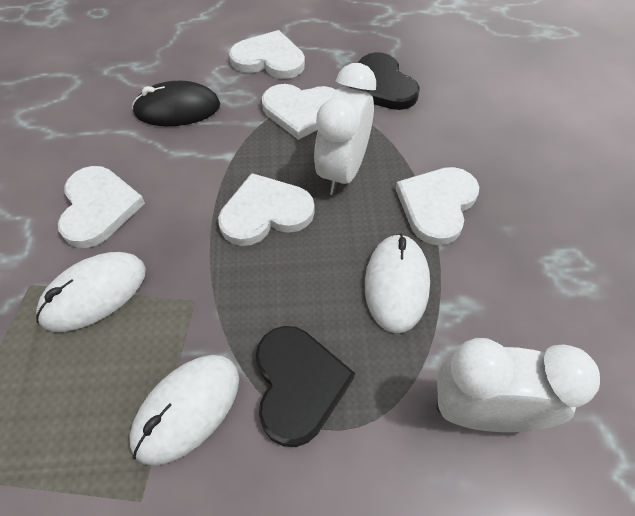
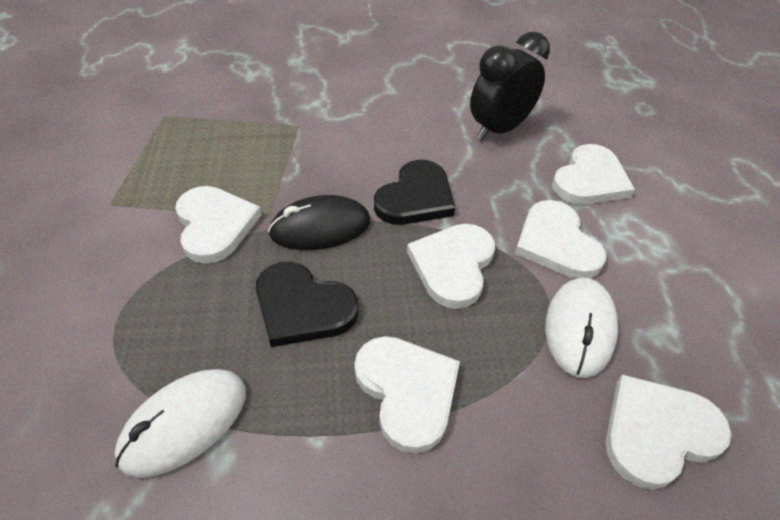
black clock: 0 -> 1
white clock: 2 -> 0
white heart: 5 -> 6
white mouse: 3 -> 2

